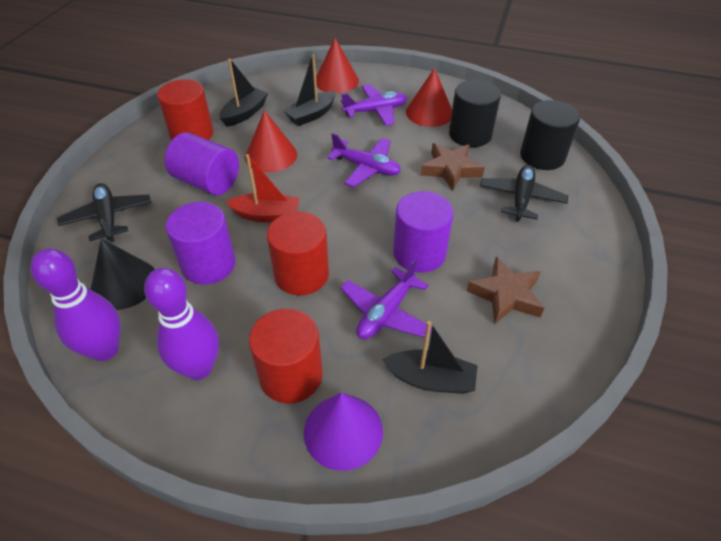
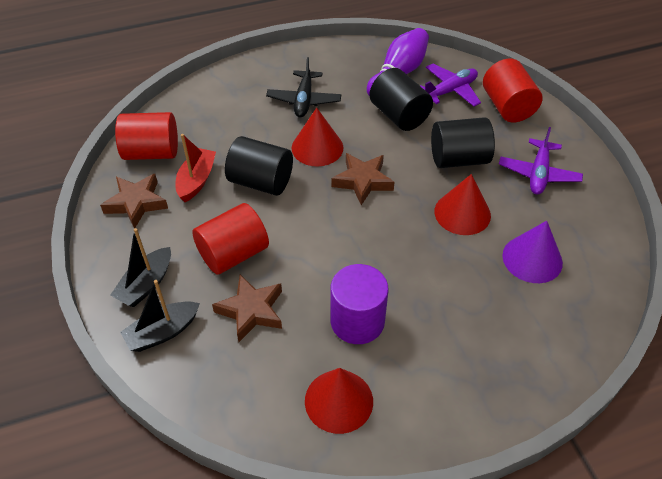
black boat: 3 -> 2
black cone: 1 -> 0
black cylinder: 2 -> 3
black plane: 2 -> 1
brown star: 2 -> 3
purple bowling pin: 2 -> 1
purple cylinder: 3 -> 1
purple plane: 3 -> 2

